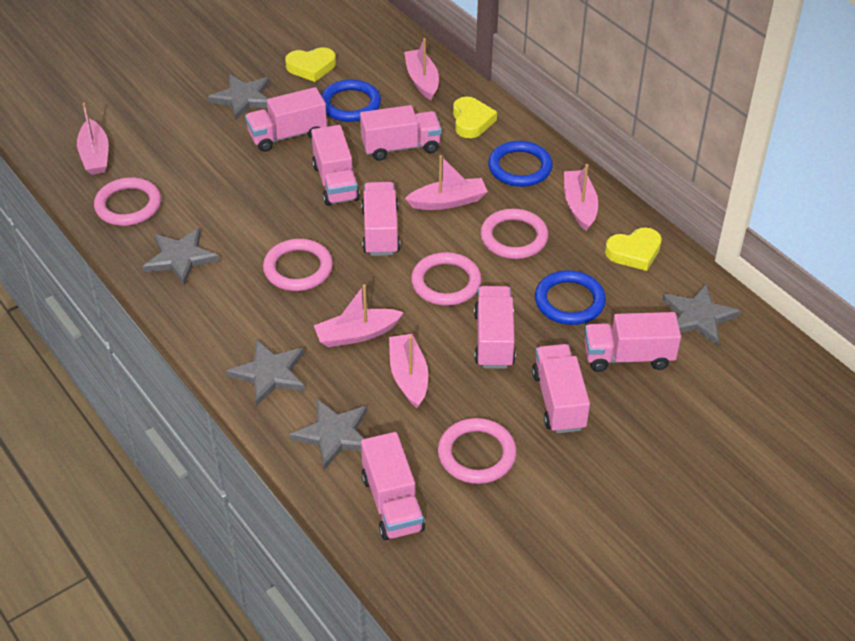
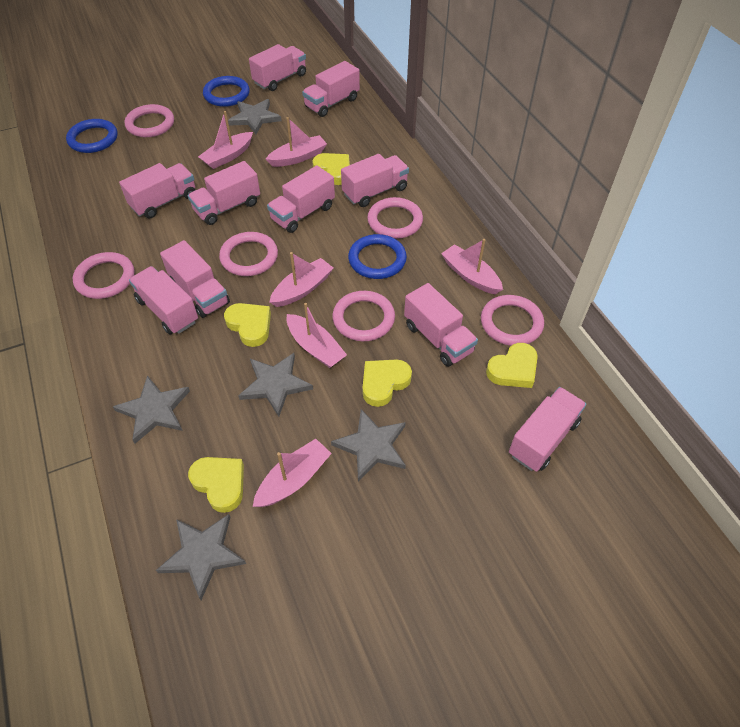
pink ring: 5 -> 6
pink truck: 8 -> 10
yellow heart: 3 -> 5

